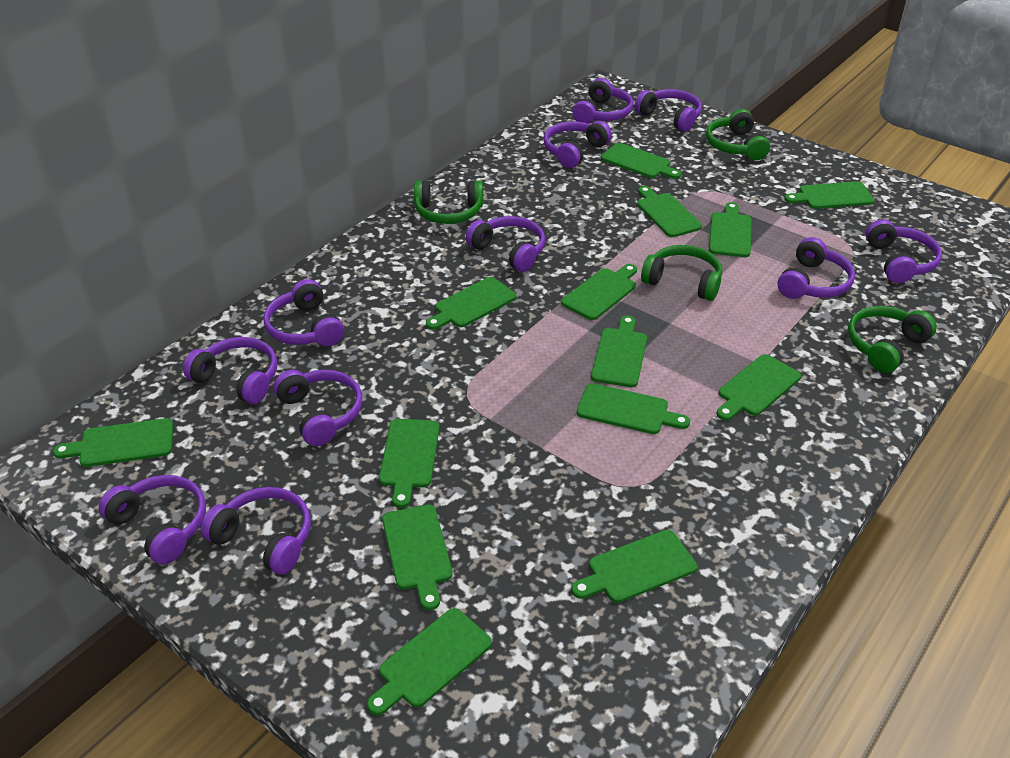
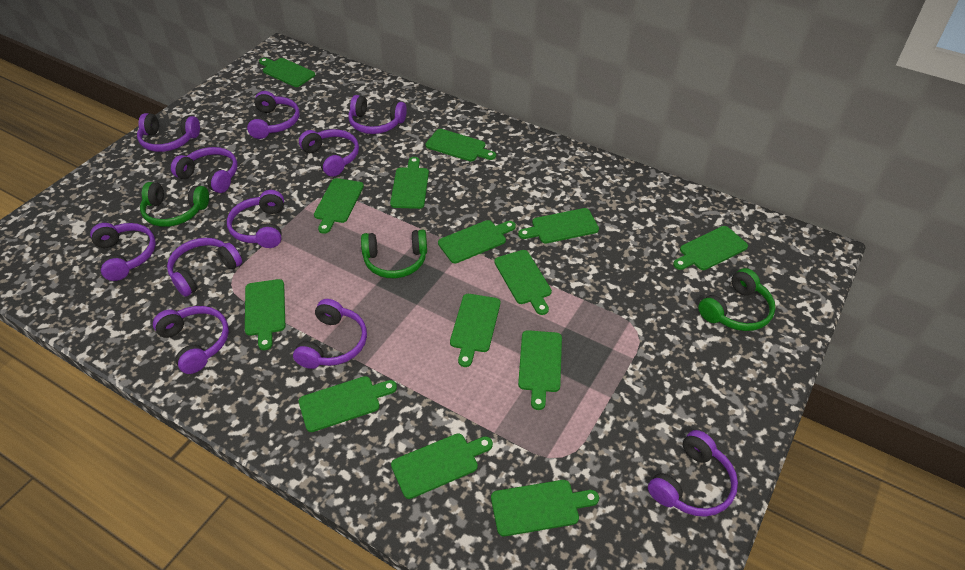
green headphones: 4 -> 3

